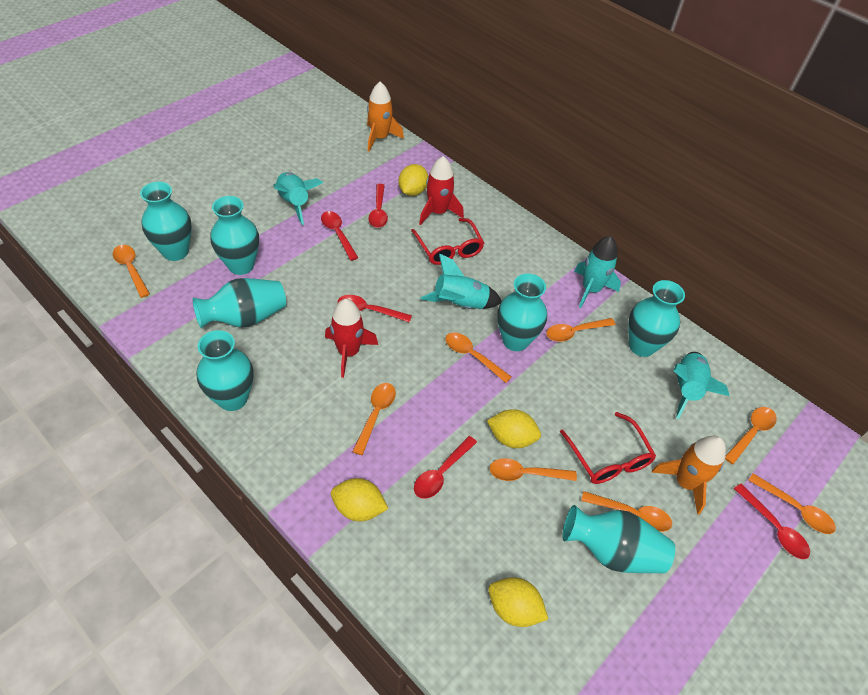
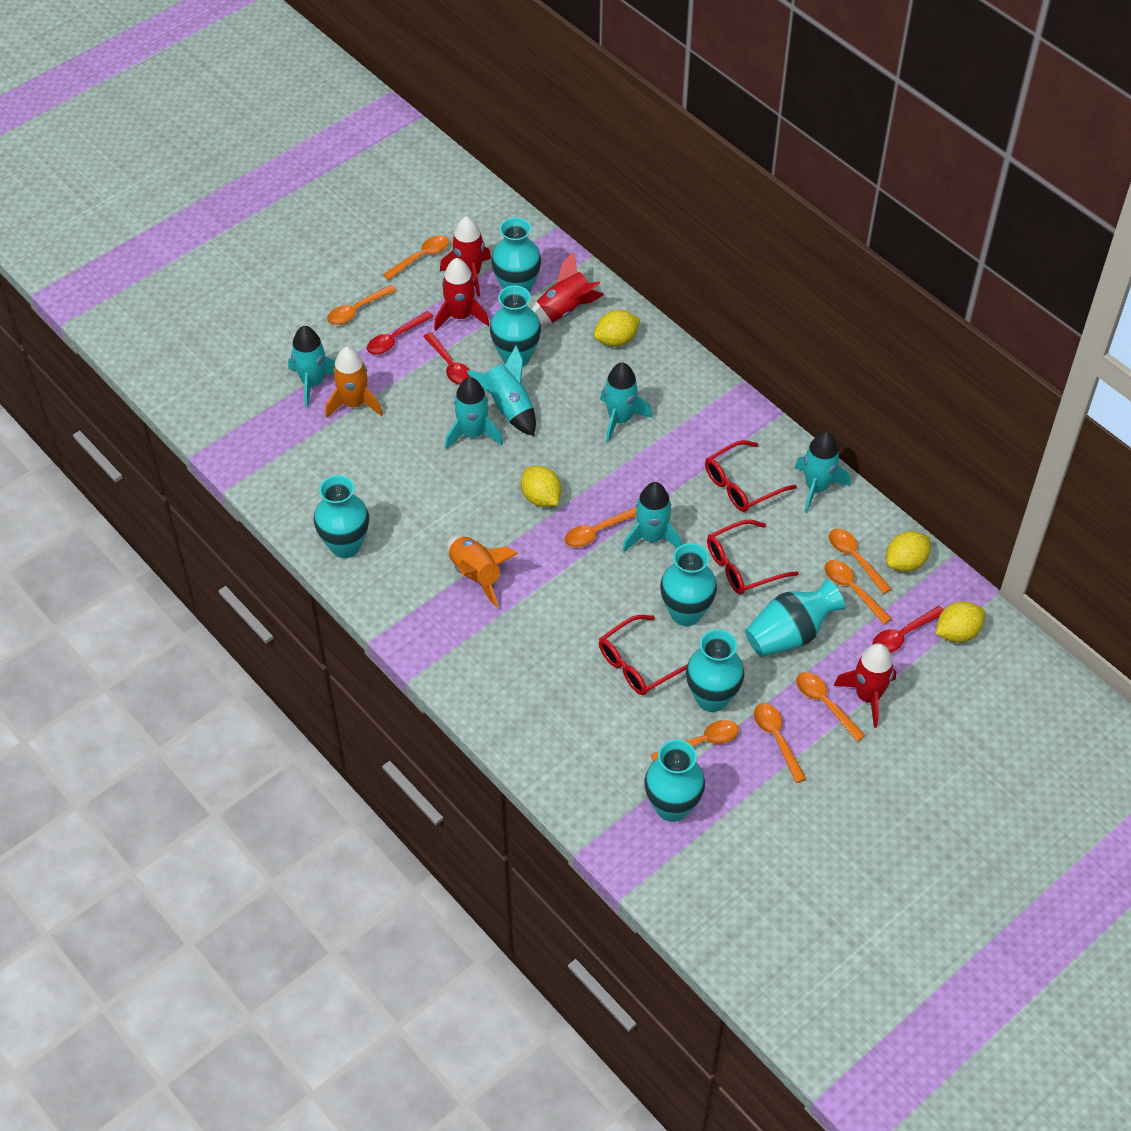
red glasses: 2 -> 3
red rocket: 2 -> 4
red spoon: 5 -> 3
turquoise rocket: 4 -> 6

